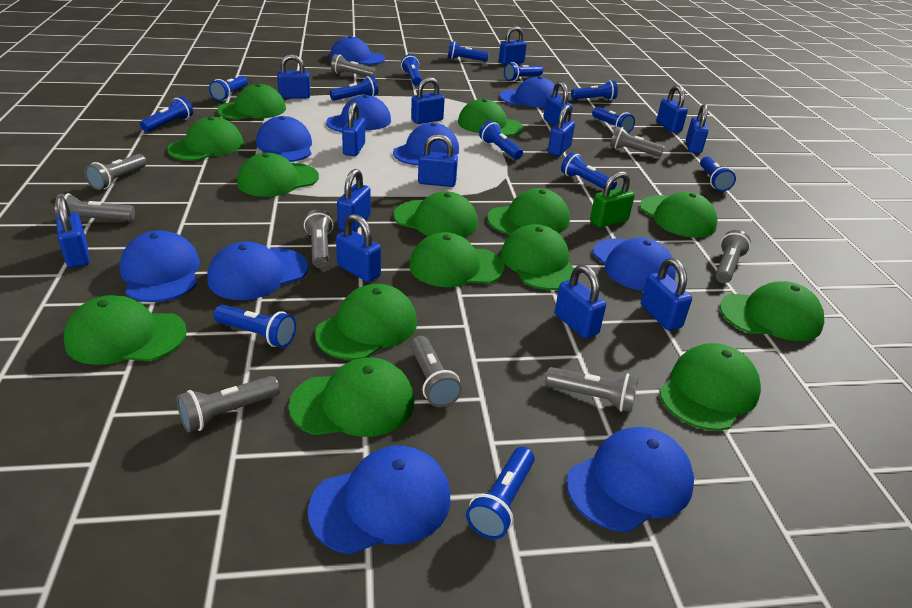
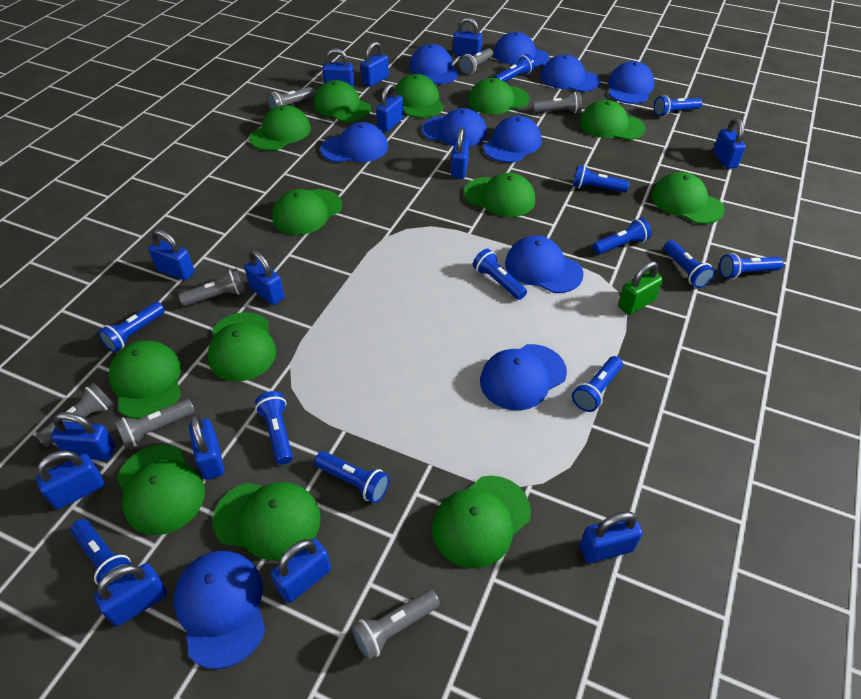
blue flashlight: 13 -> 12
green cap: 14 -> 13
grey flashlight: 9 -> 7

